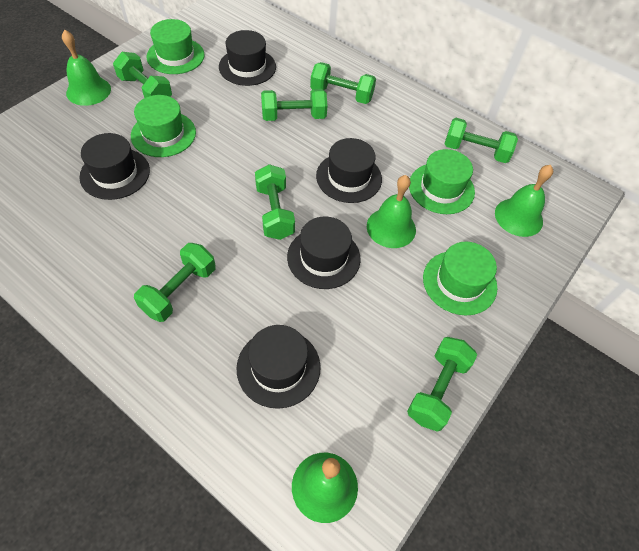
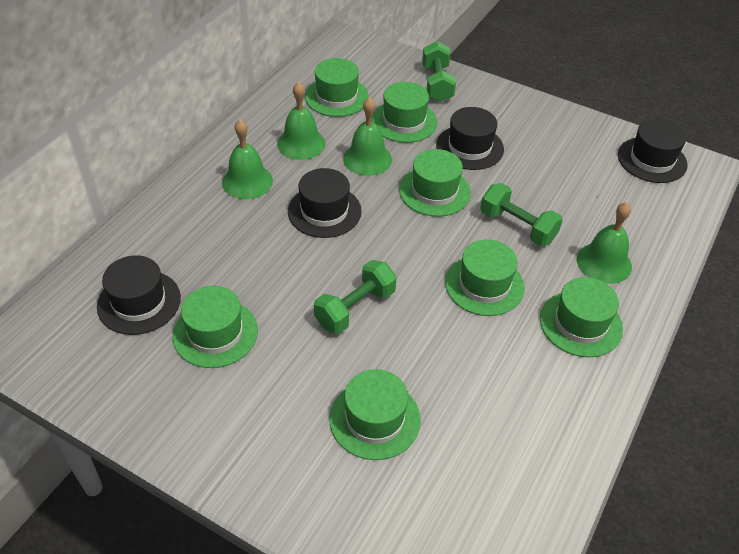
black hat: 5 -> 4
green dumbbell: 7 -> 3
green hat: 4 -> 7

